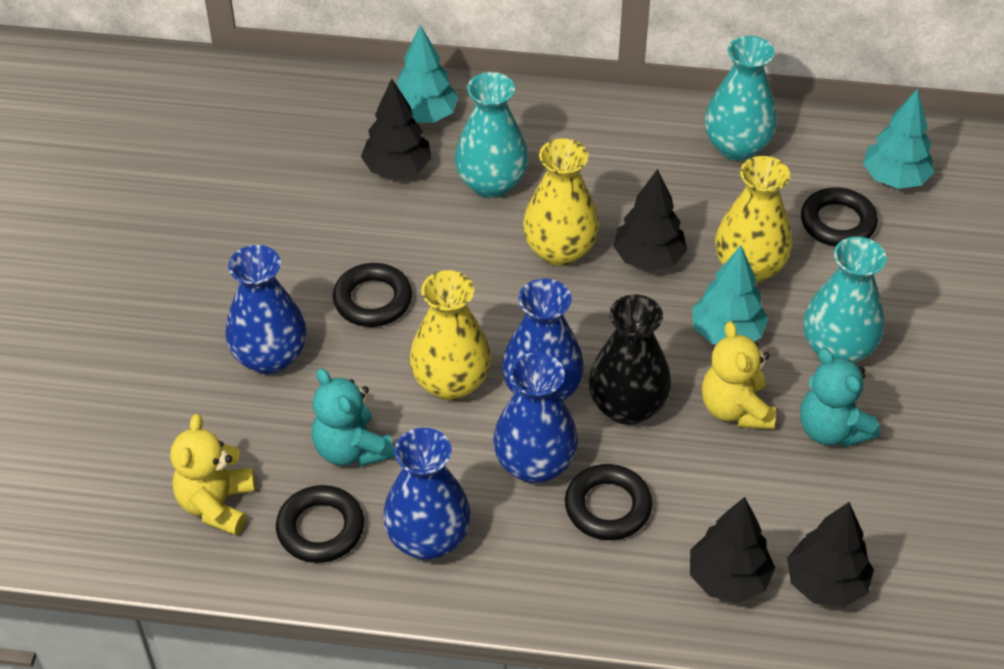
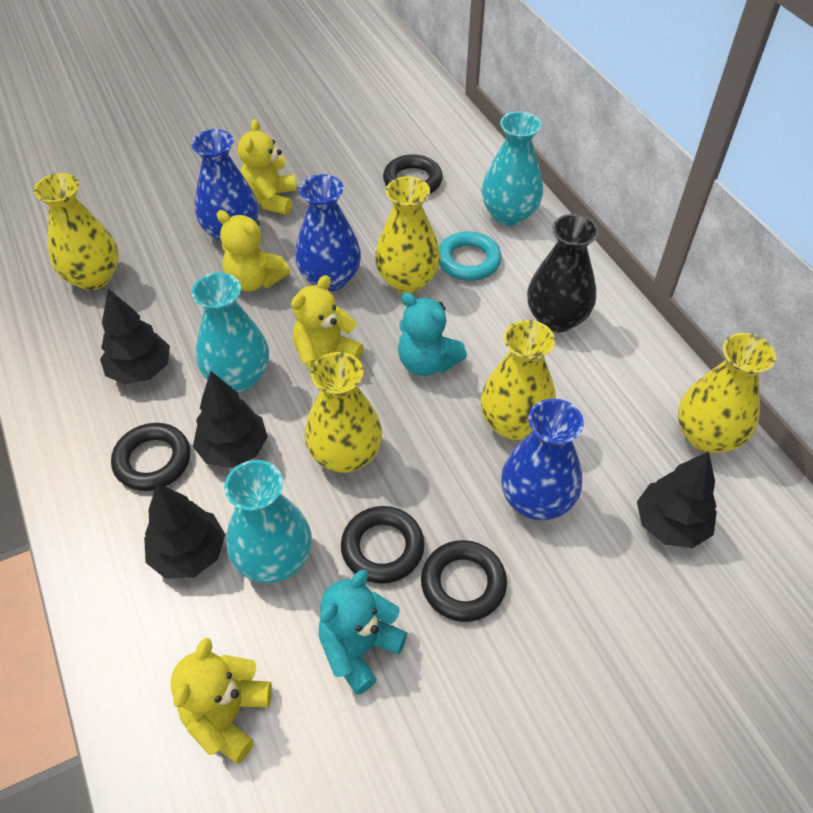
blue vase: 4 -> 3
turquoise ring: 0 -> 1
turquoise tree: 3 -> 0
yellow teddy bear: 2 -> 4
yellow vase: 3 -> 5

